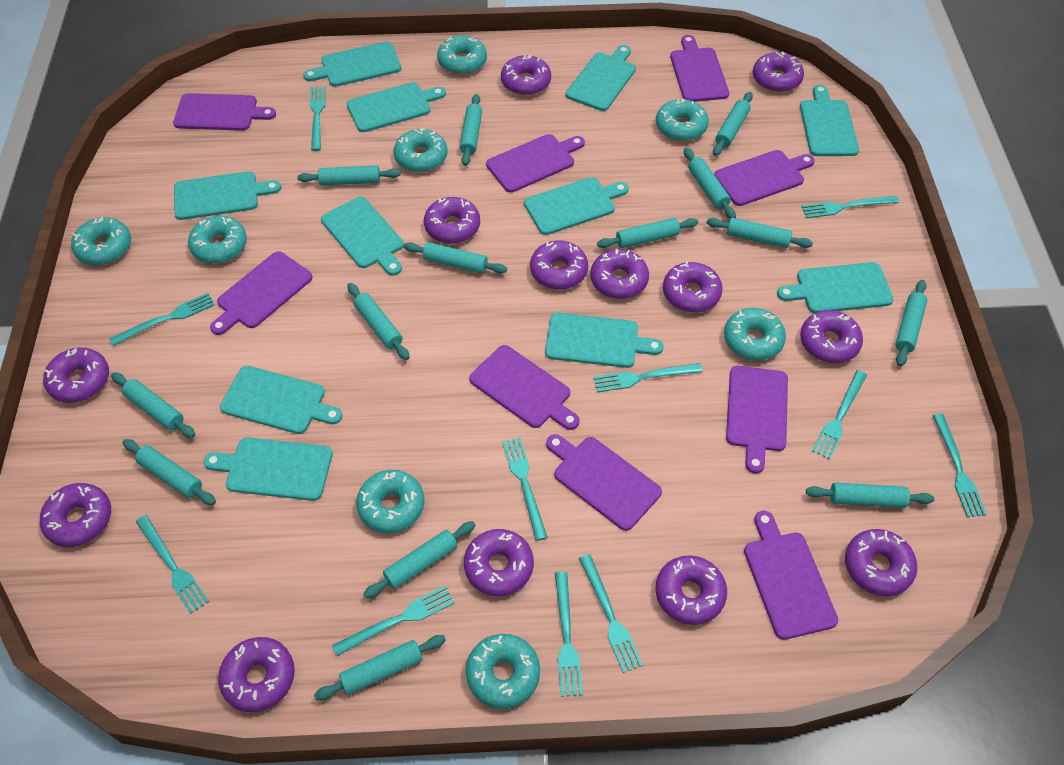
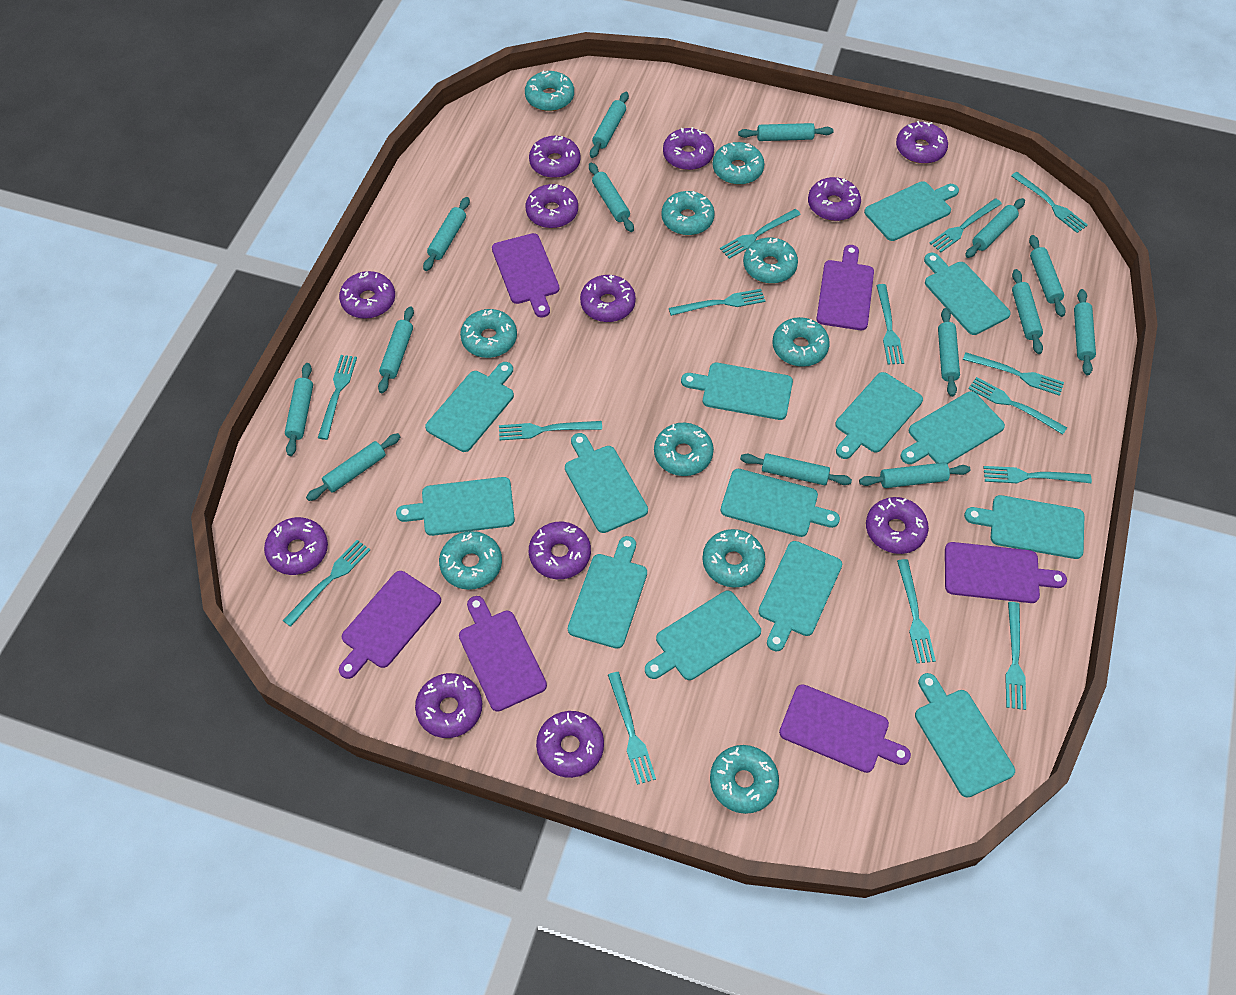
purple cutting board: 9 -> 6
purple donut: 13 -> 12
turquoise cutting board: 11 -> 14
turquoise donut: 8 -> 10
turquoise fork: 11 -> 14

